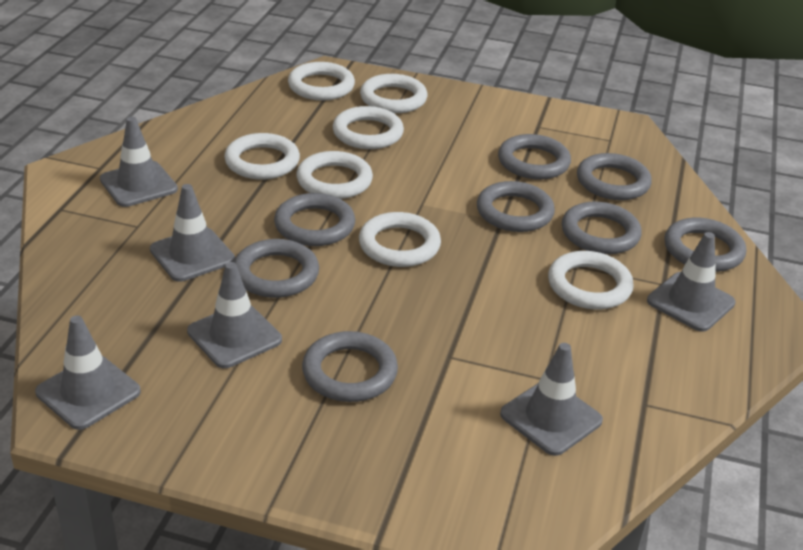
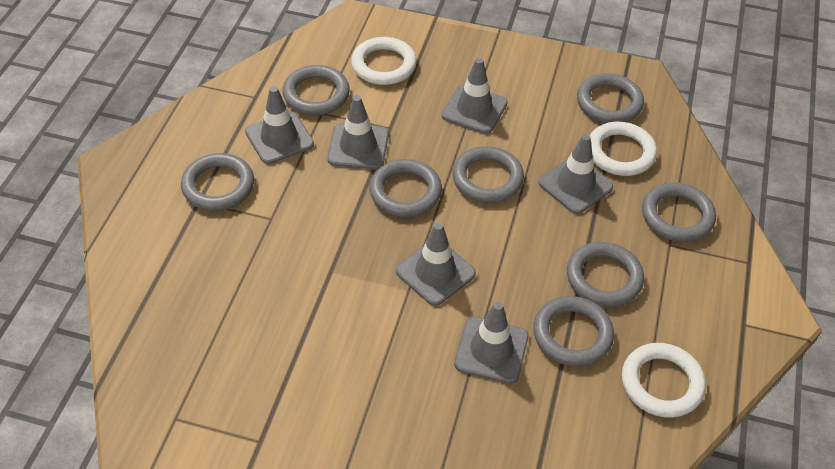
white ring: 7 -> 3

